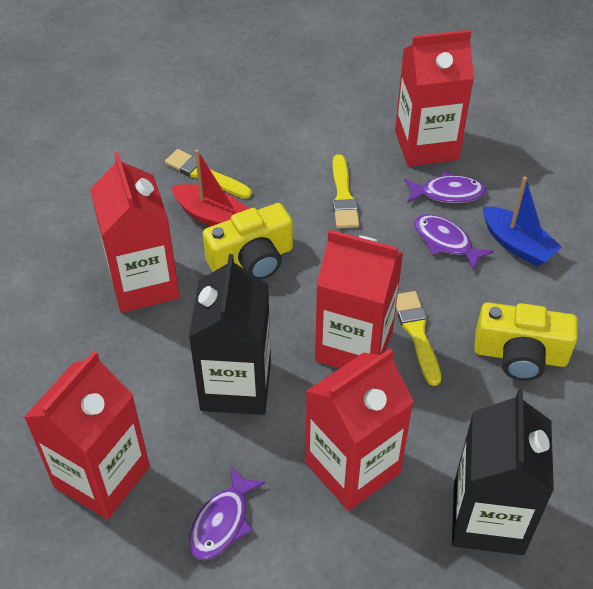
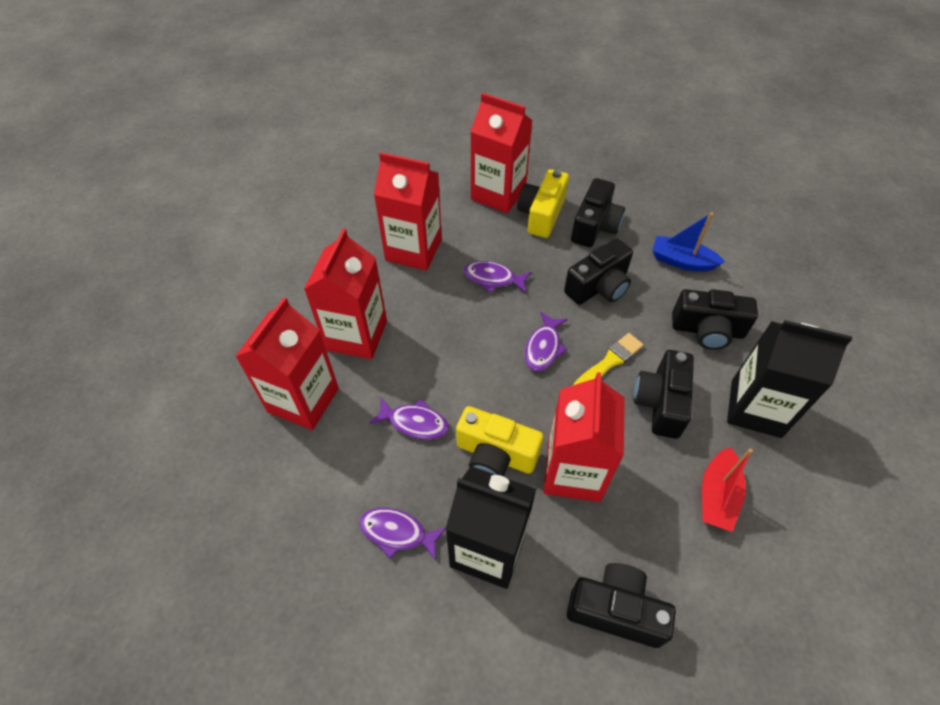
black camera: 0 -> 5
purple fish: 3 -> 4
yellow brush: 3 -> 1

